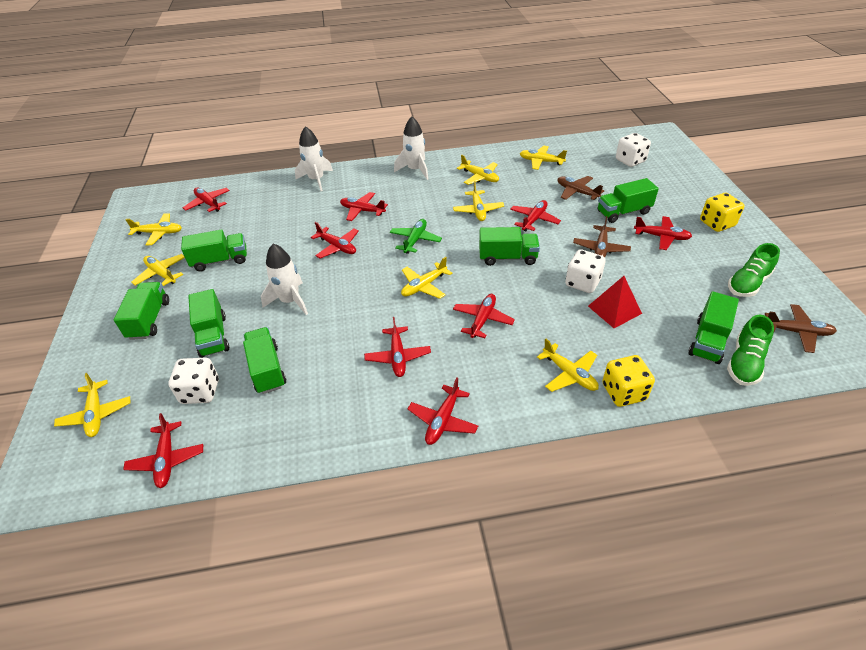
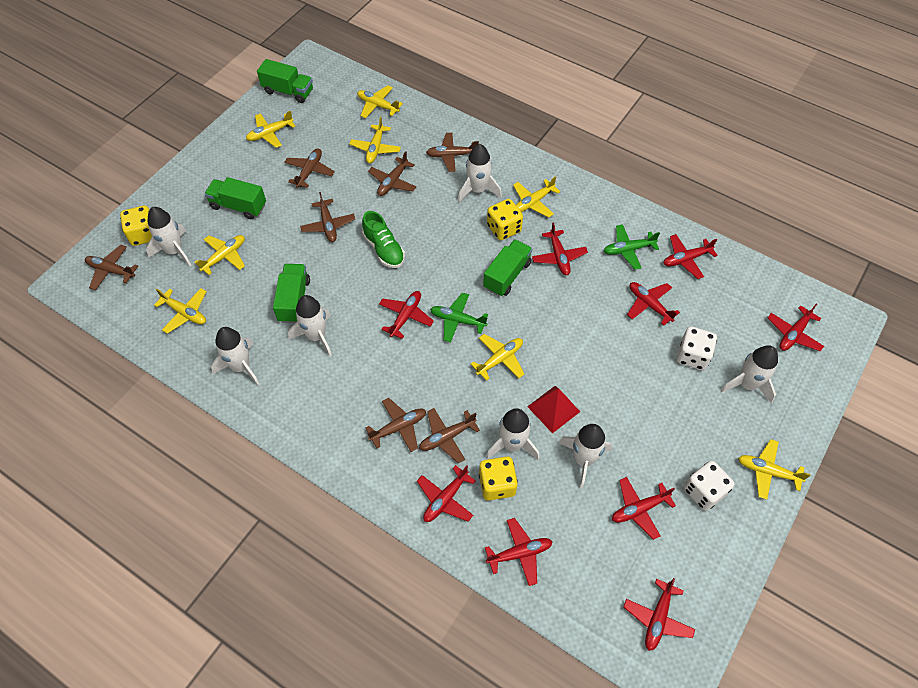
brown plane: 3 -> 7
green plane: 1 -> 2
green shoe: 2 -> 1
green truck: 7 -> 4
white dice: 3 -> 2
white rocket: 3 -> 7
yellow dice: 2 -> 3

